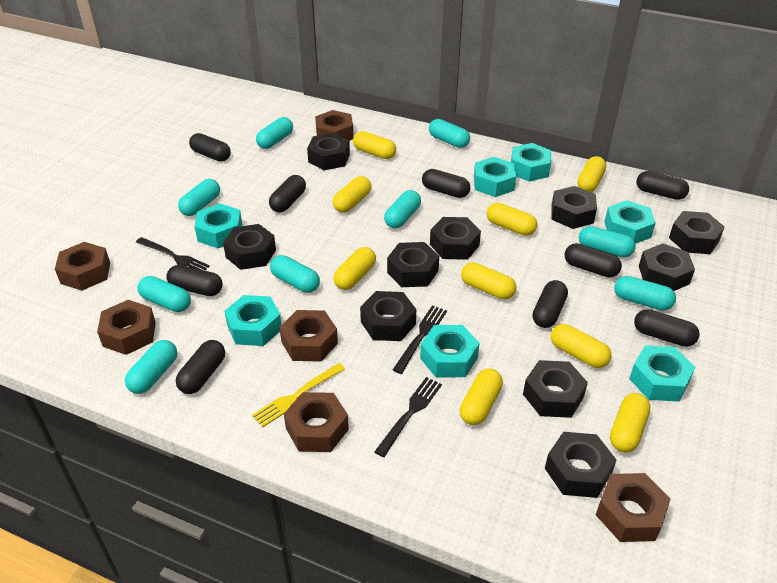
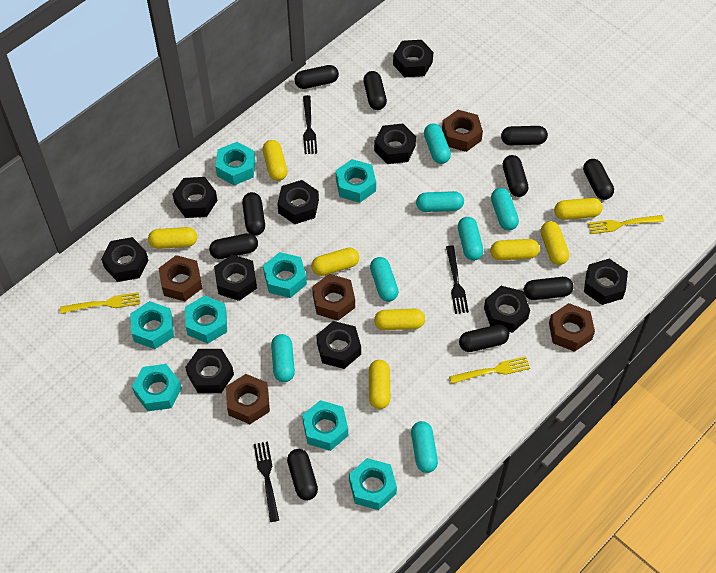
black capsule: 9 -> 10
brown nut: 6 -> 5
turquoise capsule: 9 -> 7
turquoise nut: 7 -> 8
yellow capsule: 9 -> 8
yellow fork: 1 -> 3

